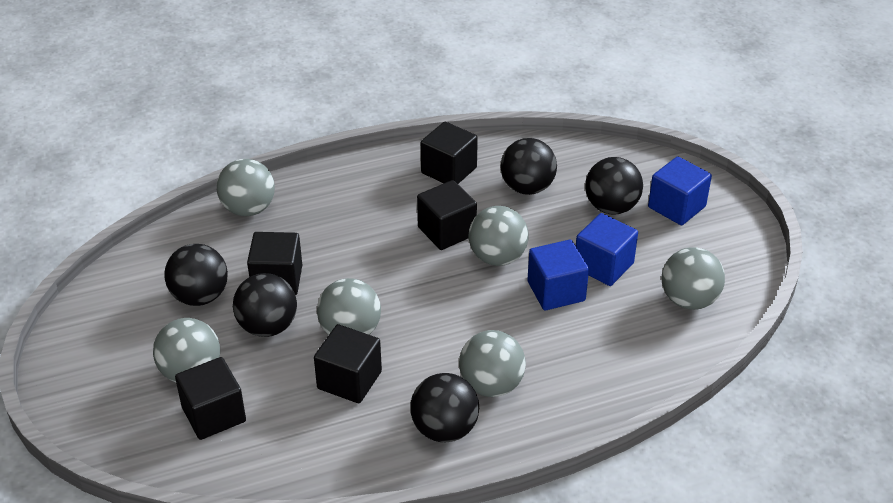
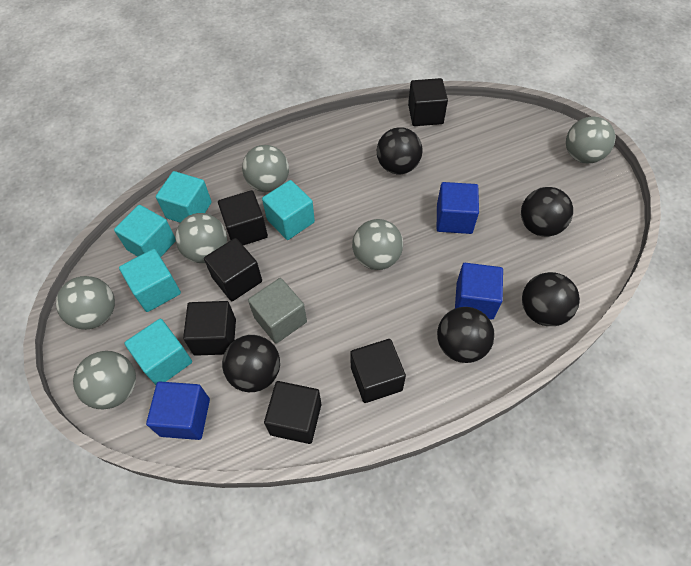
black cube: 5 -> 6
grey cube: 0 -> 1
turquoise cube: 0 -> 5

